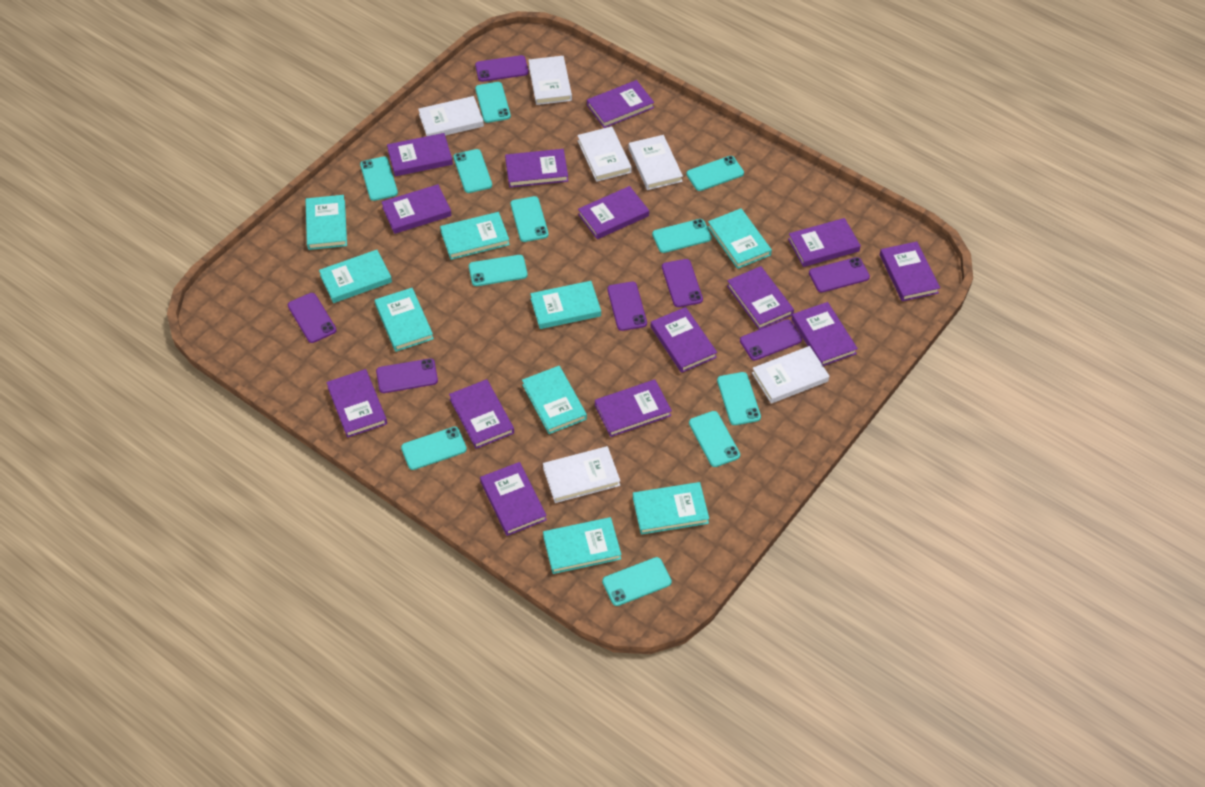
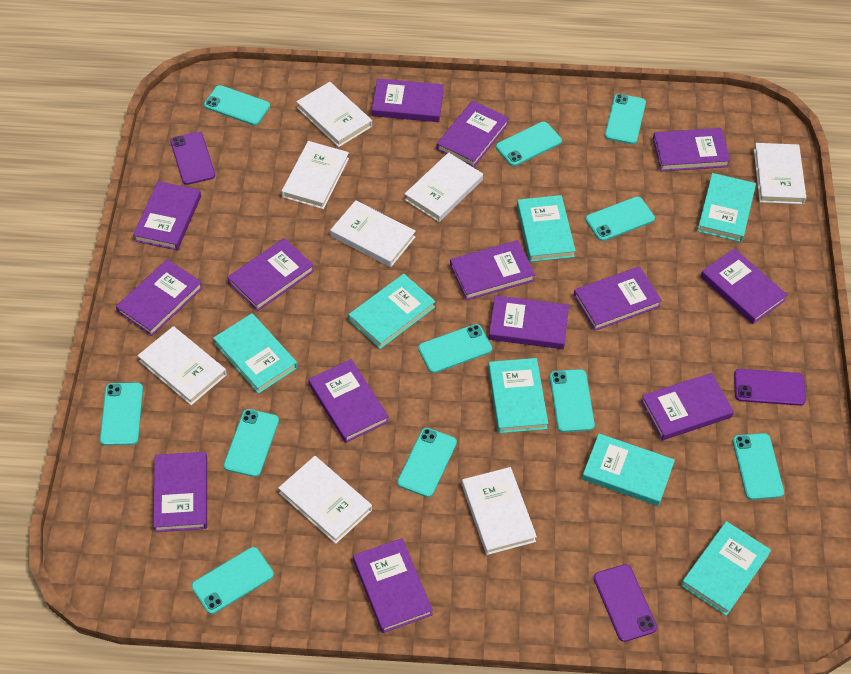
purple phone: 7 -> 3
turquoise book: 9 -> 7
white book: 6 -> 8

